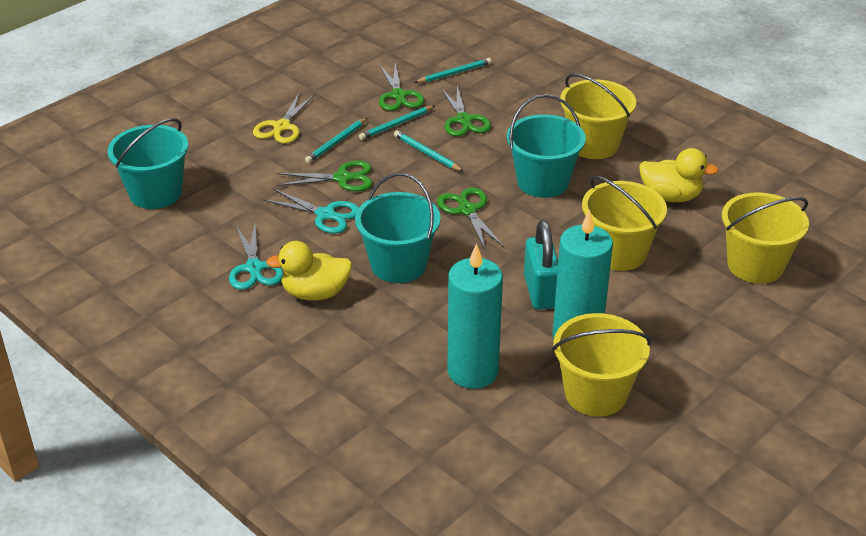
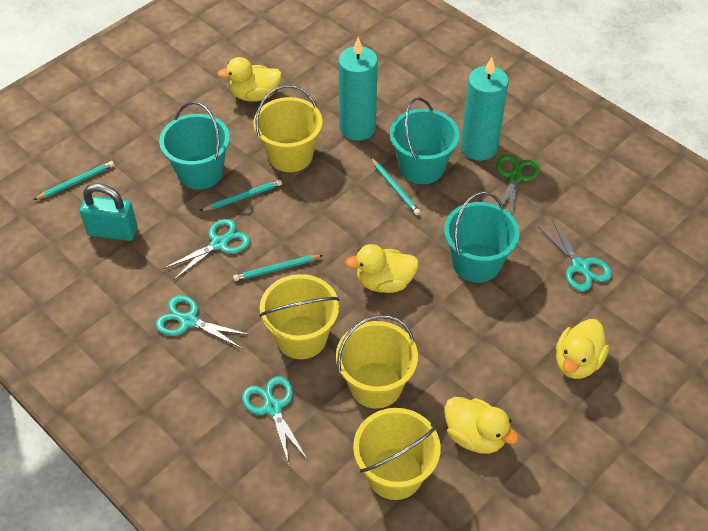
green scissors: 4 -> 1
turquoise scissors: 2 -> 4
yellow duck: 2 -> 4
yellow scissors: 1 -> 0

